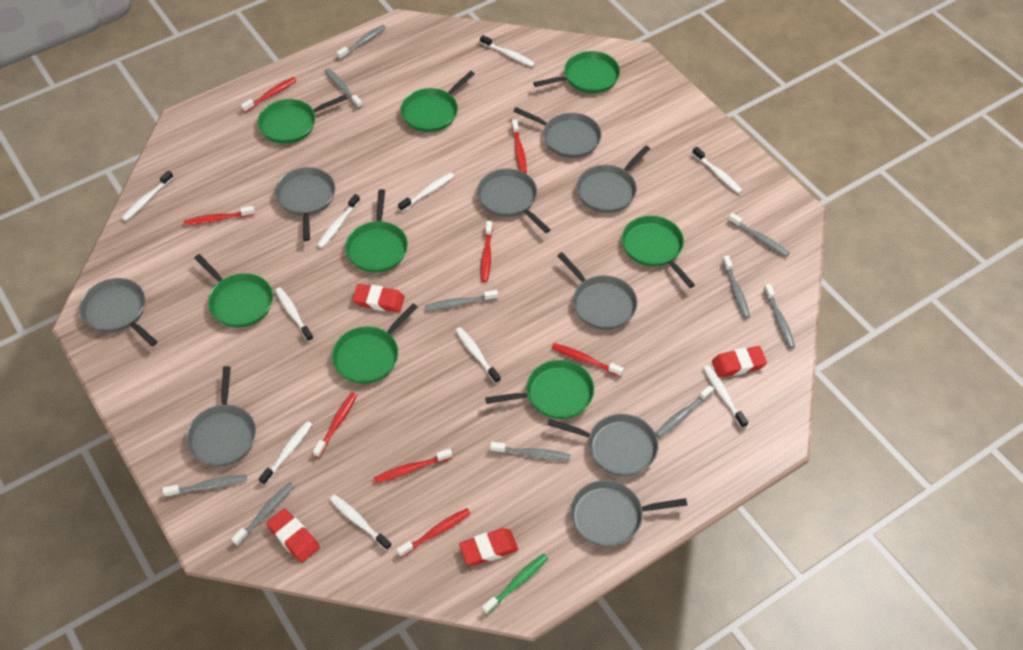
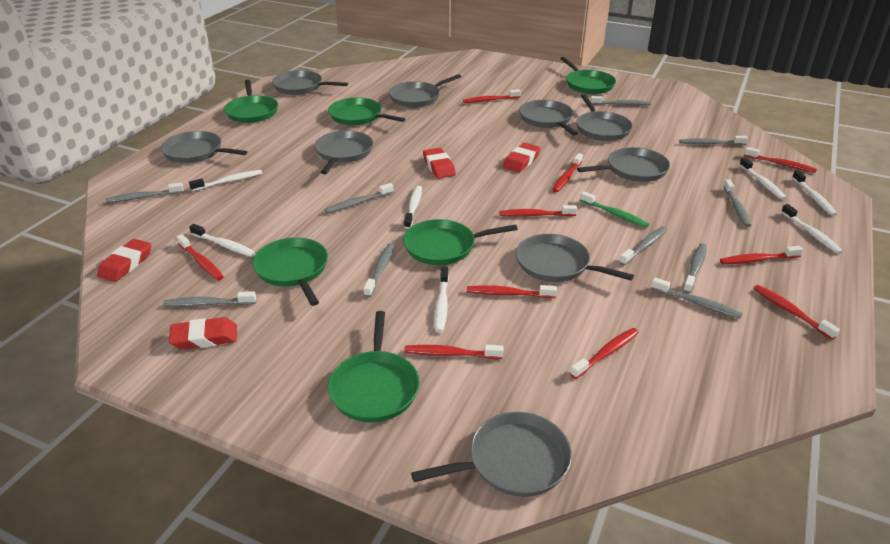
green pan: 8 -> 6
red toothbrush: 8 -> 10
white toothbrush: 10 -> 7

